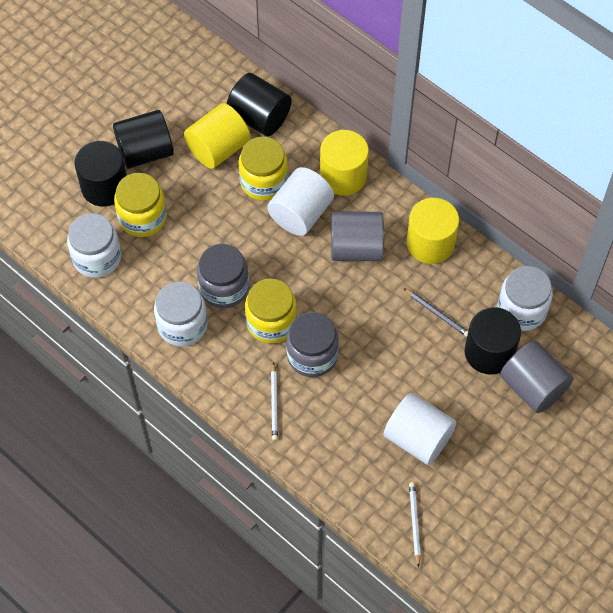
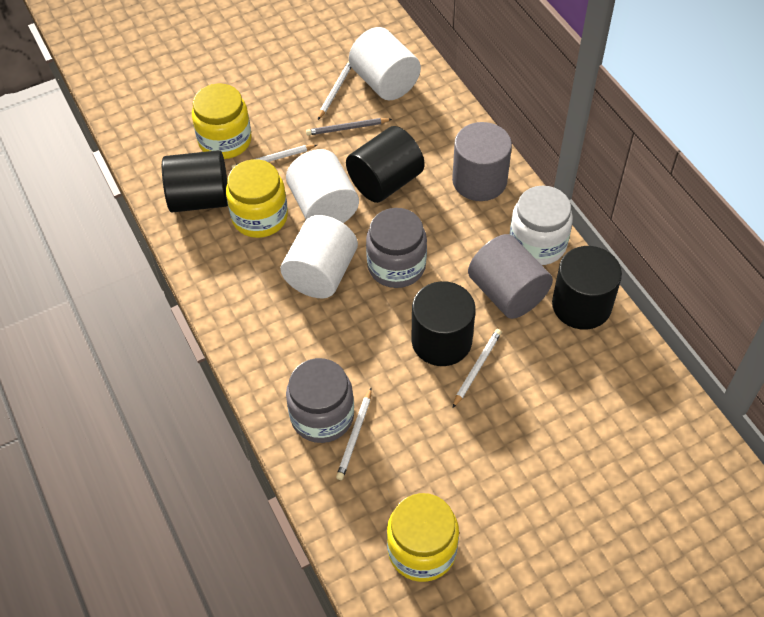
white cylinder: 2 -> 3
white jar: 3 -> 1
white pencil: 2 -> 4
yellow cylinder: 3 -> 0

